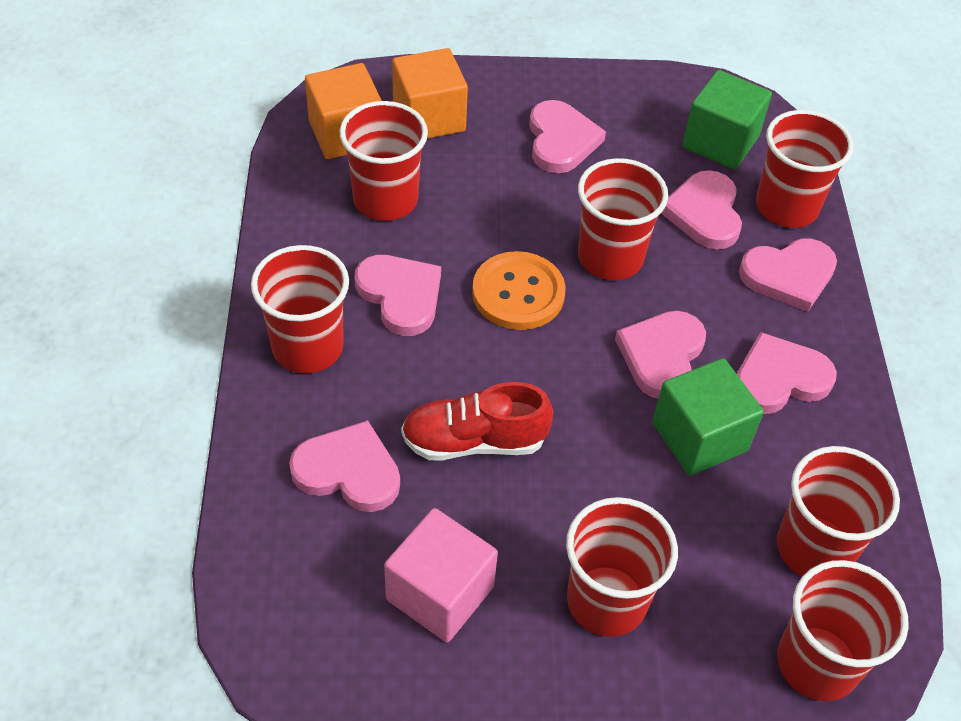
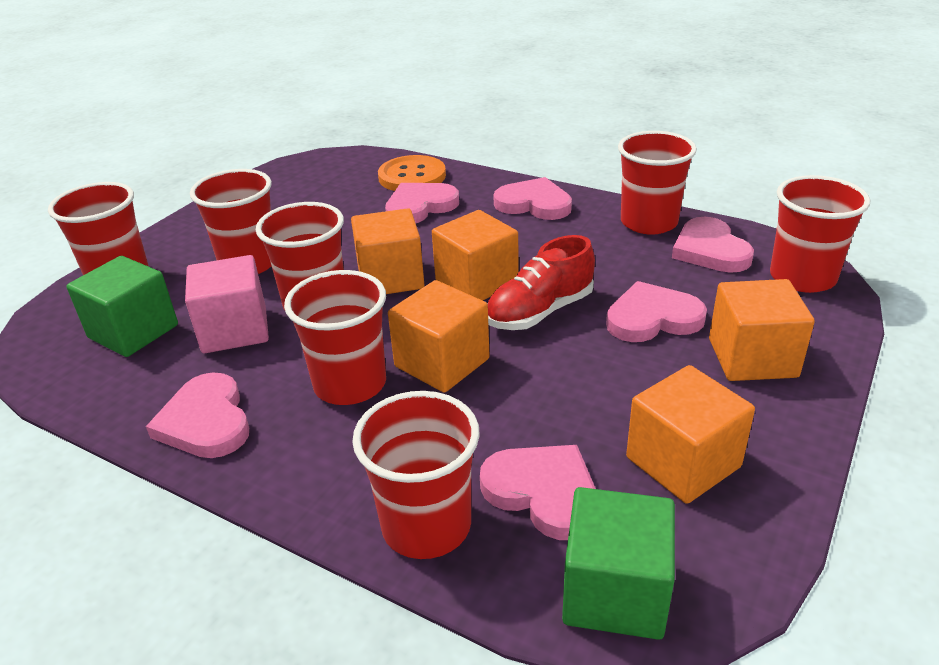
orange cube: 2 -> 5
pink heart: 7 -> 6

